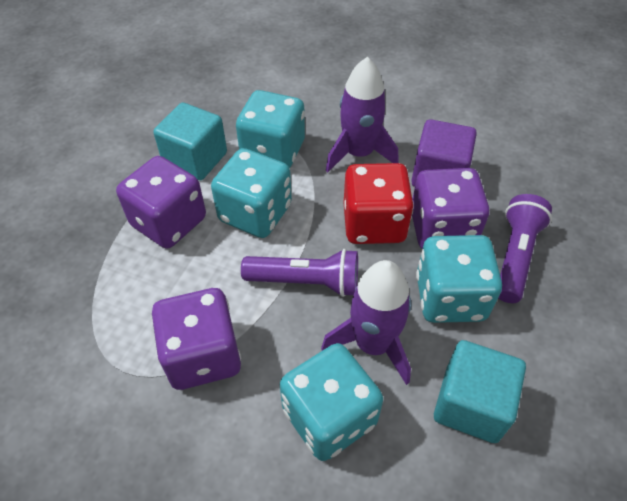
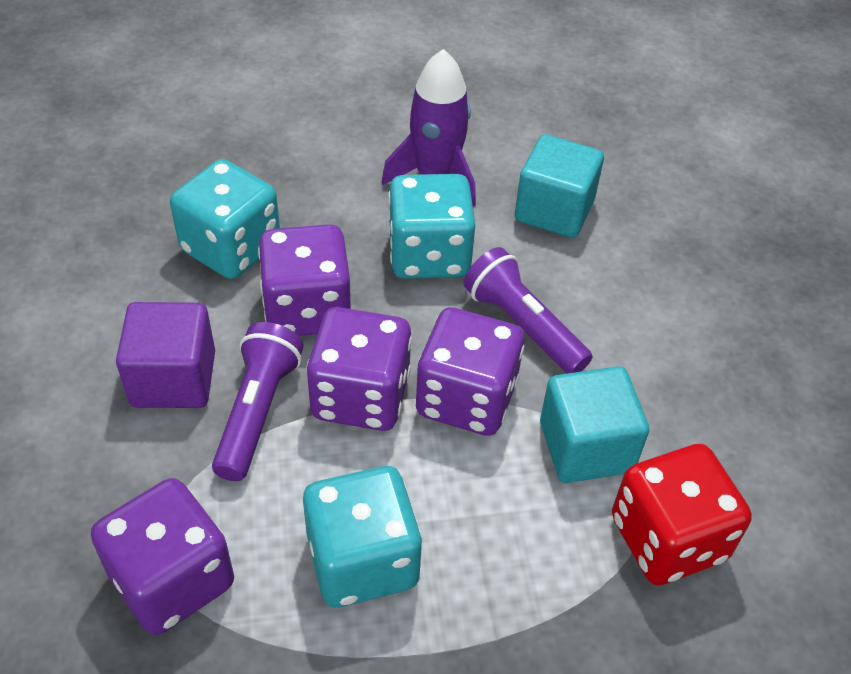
purple dice: 3 -> 4
purple rocket: 2 -> 1
turquoise dice: 4 -> 3

